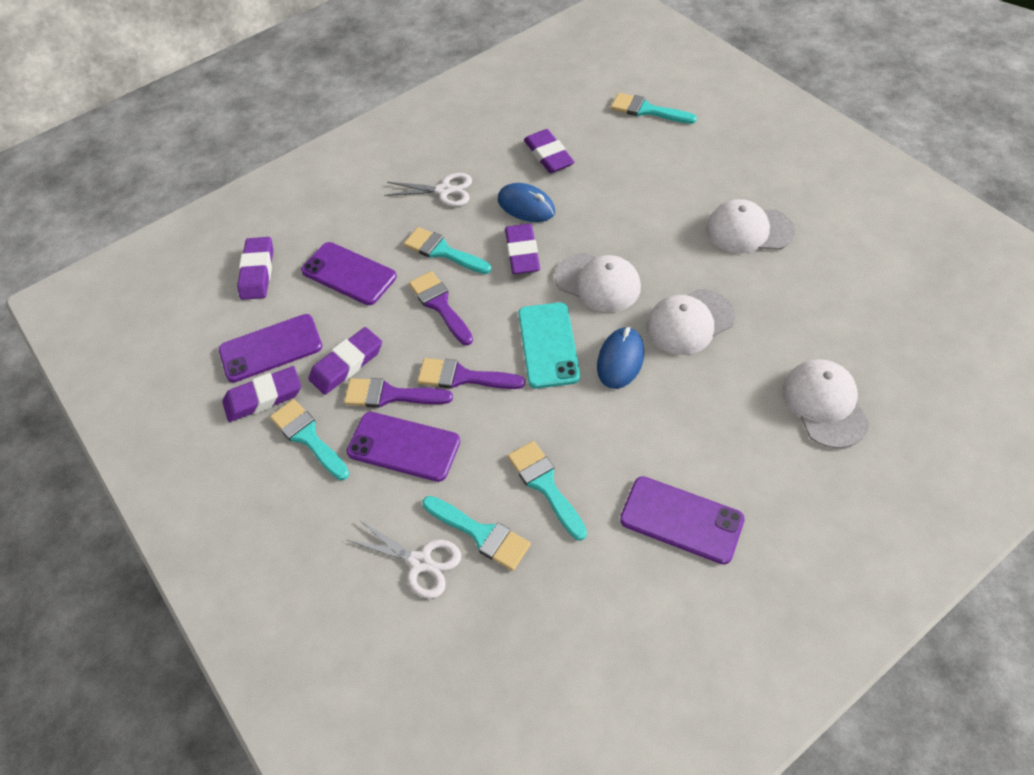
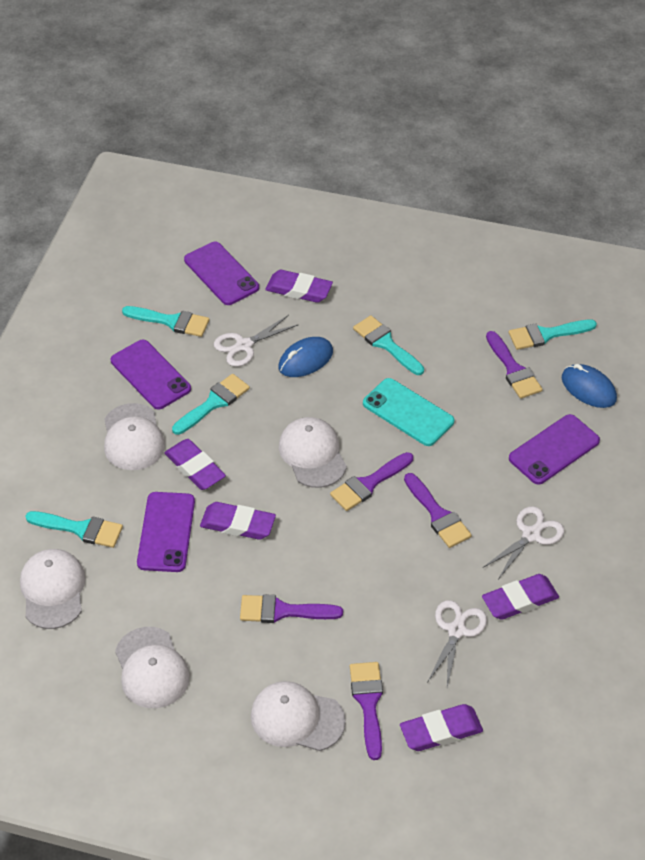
purple brush: 3 -> 5
white cap: 4 -> 5
white scissors: 2 -> 3

